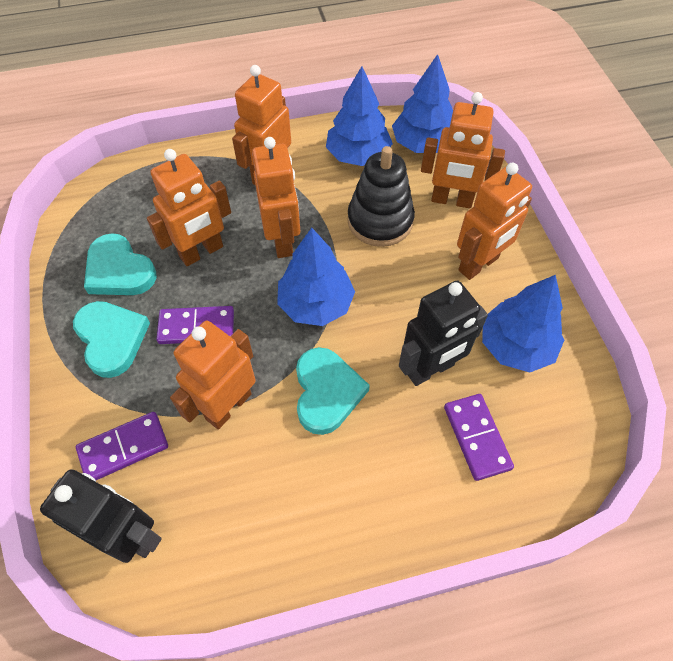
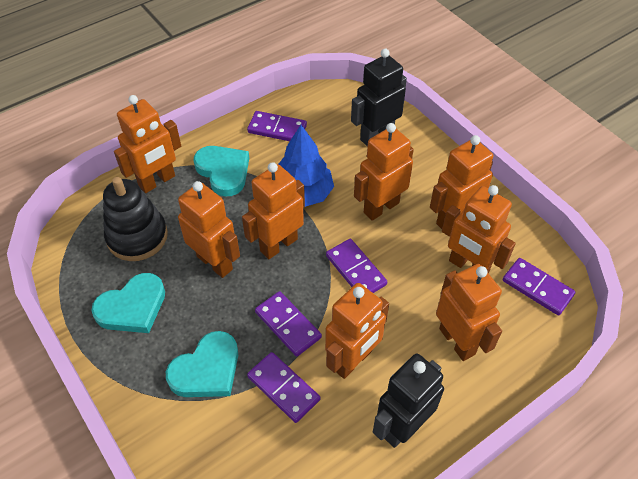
blue tree: 4 -> 1
orange robot: 6 -> 8
purple domino: 3 -> 5

